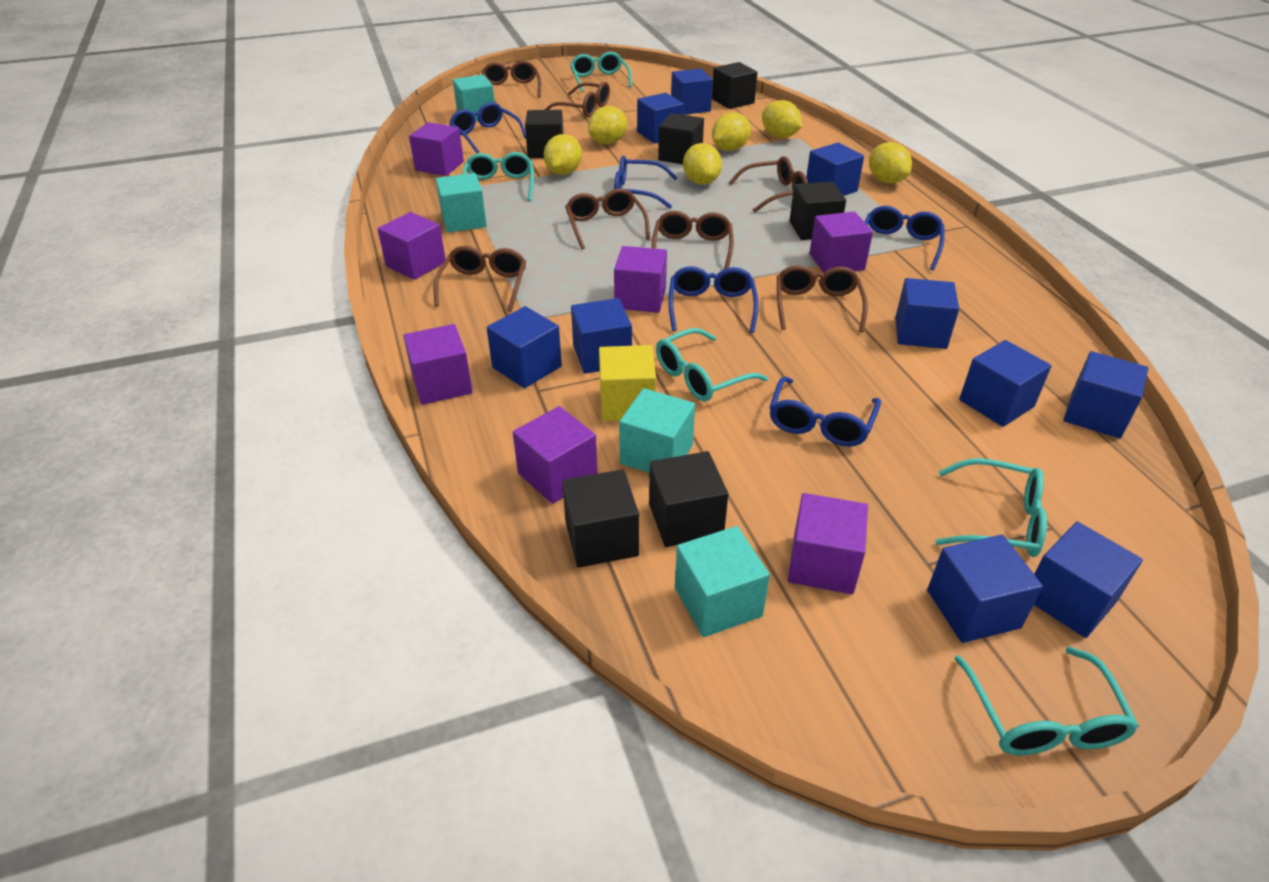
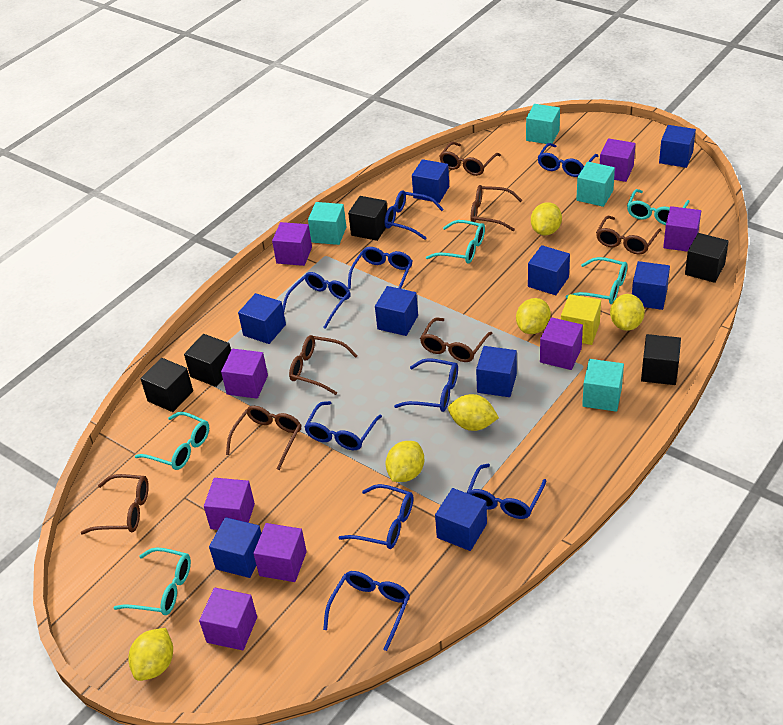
black cube: 6 -> 5
blue cube: 10 -> 9
blue glasses: 5 -> 9
purple cube: 7 -> 8

